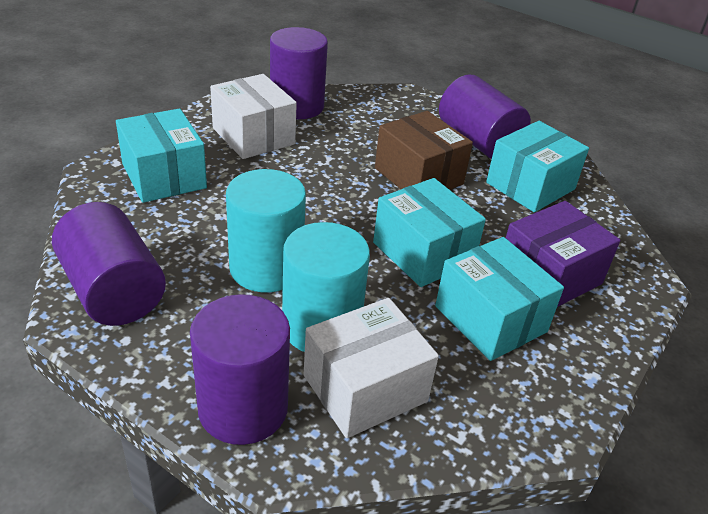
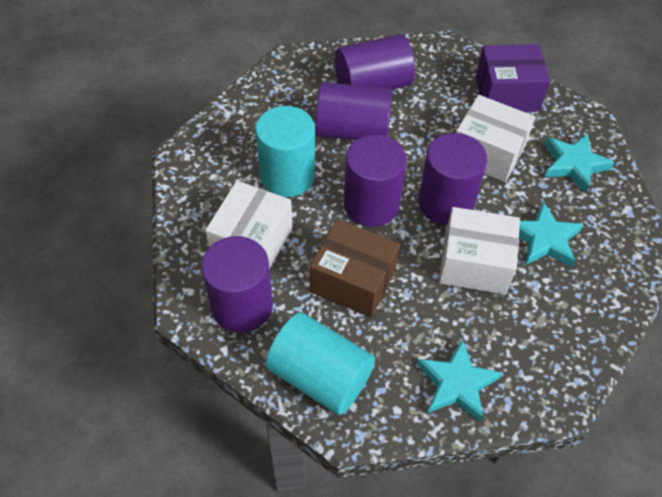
purple cylinder: 4 -> 5
turquoise box: 4 -> 0
turquoise star: 0 -> 3
white box: 2 -> 3

